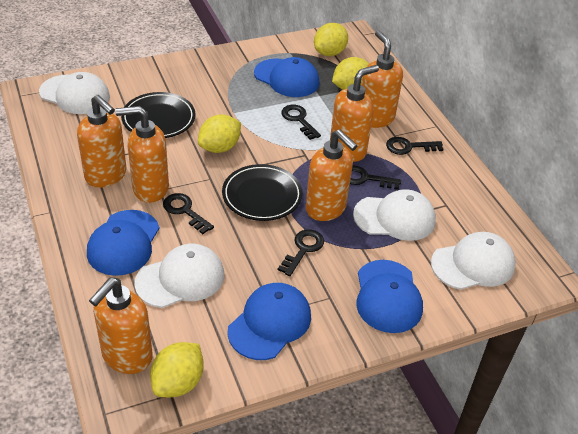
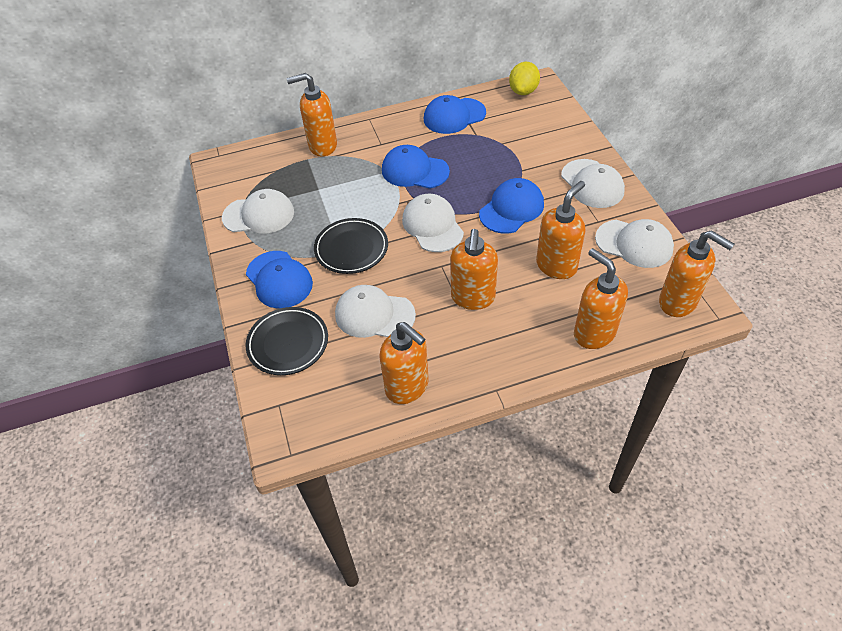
black key: 5 -> 0
white cap: 4 -> 5
yellow lemon: 4 -> 1

